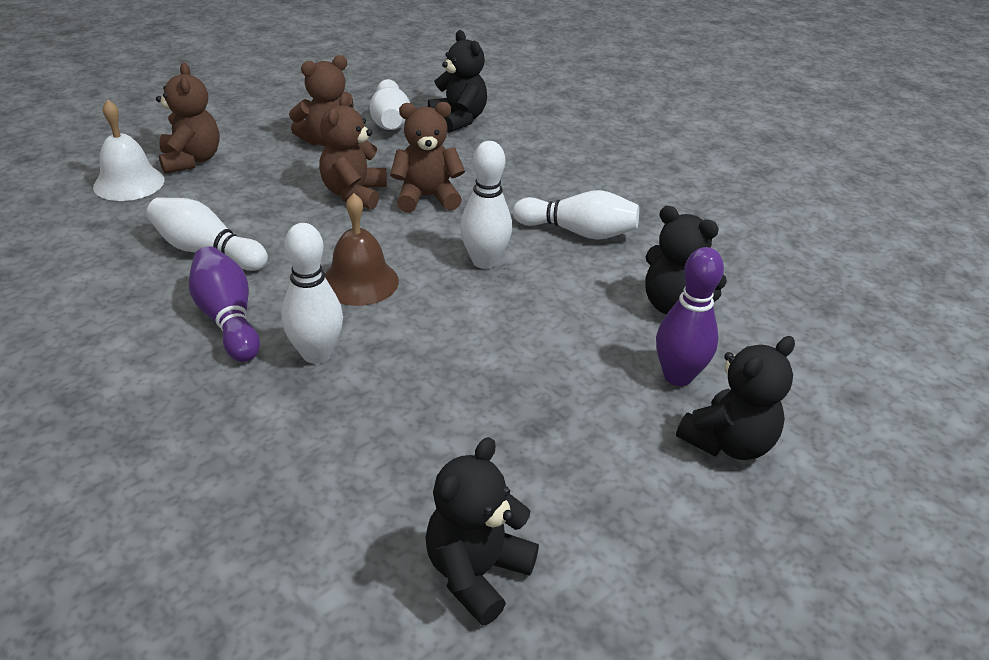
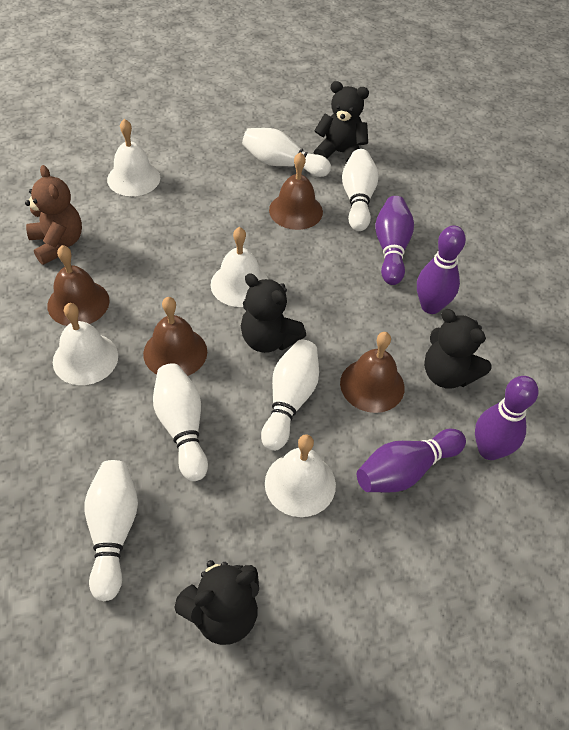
brown bell: 1 -> 4
brown teddy bear: 4 -> 1
purple bowling pin: 2 -> 4
white bell: 1 -> 4

